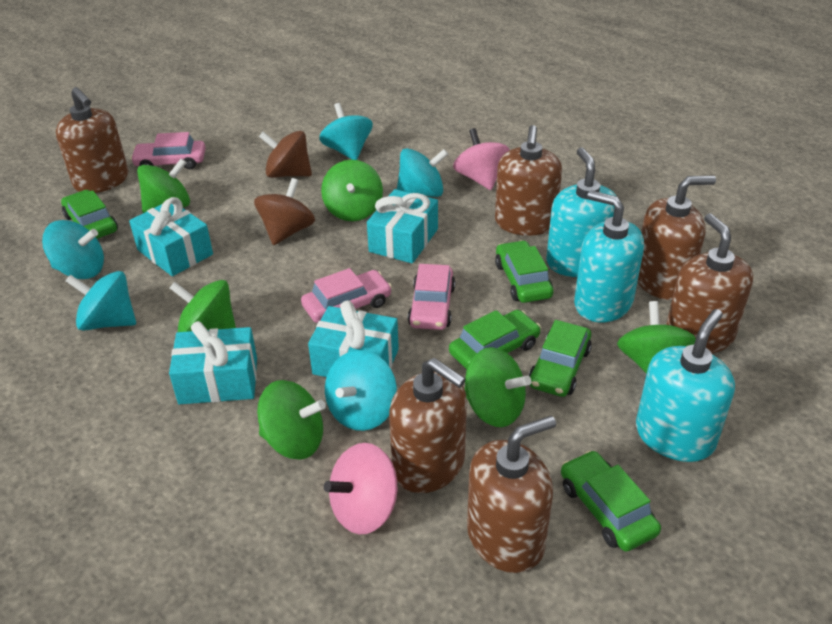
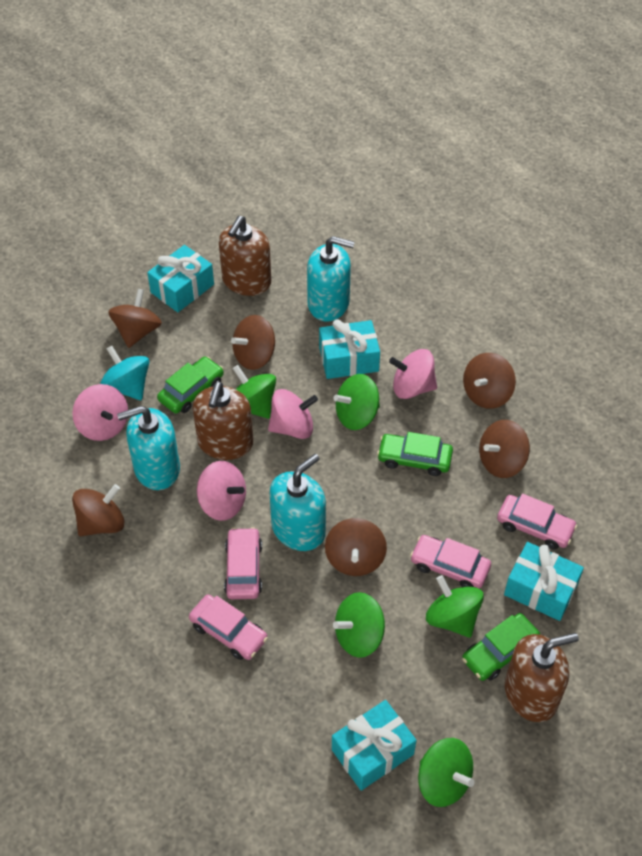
brown soap dispenser: 6 -> 3
brown spinning top: 2 -> 6
green car: 5 -> 3
green spinning top: 6 -> 5
pink car: 3 -> 4
pink spinning top: 2 -> 4
turquoise spinning top: 5 -> 1

